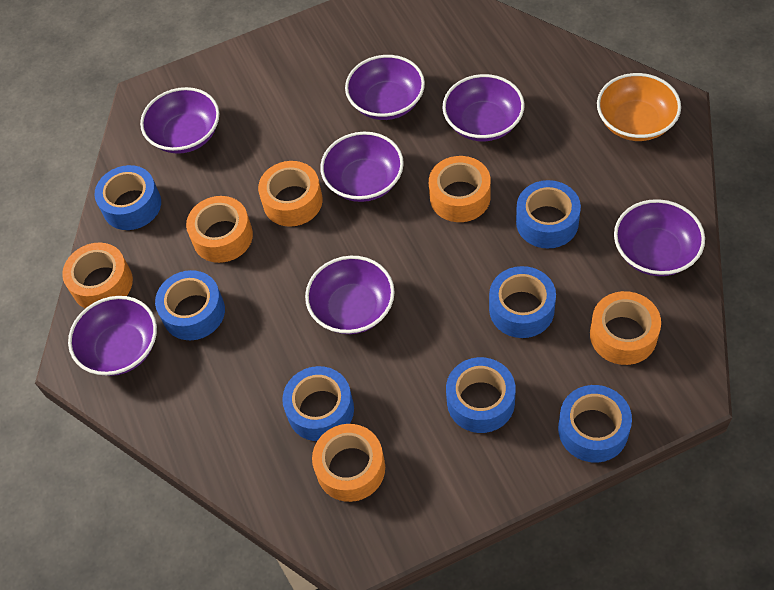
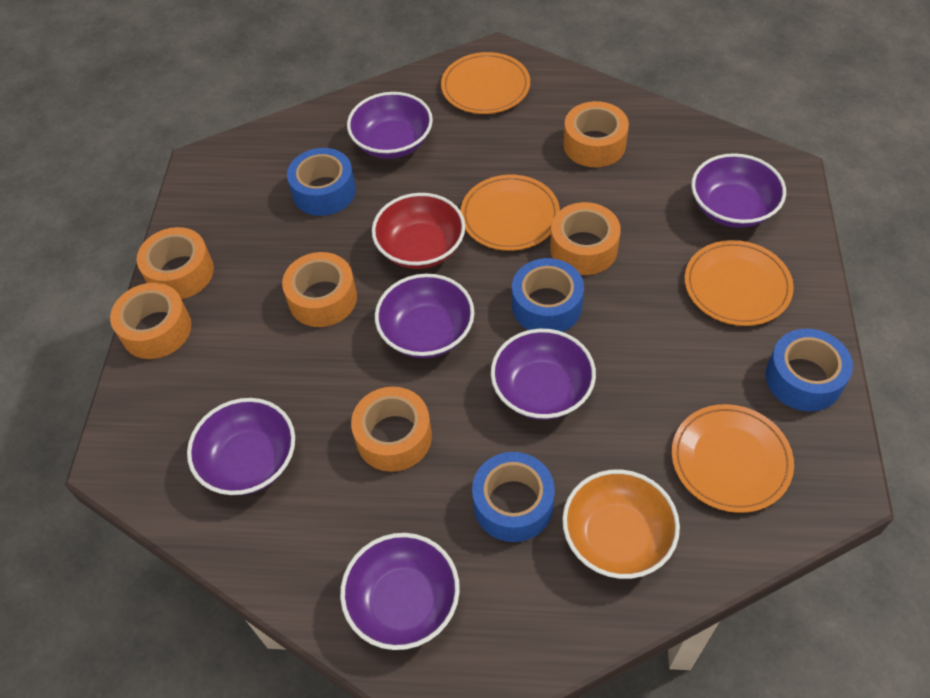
blue tape: 7 -> 4
orange plate: 0 -> 4
purple bowl: 7 -> 6
red bowl: 0 -> 1

